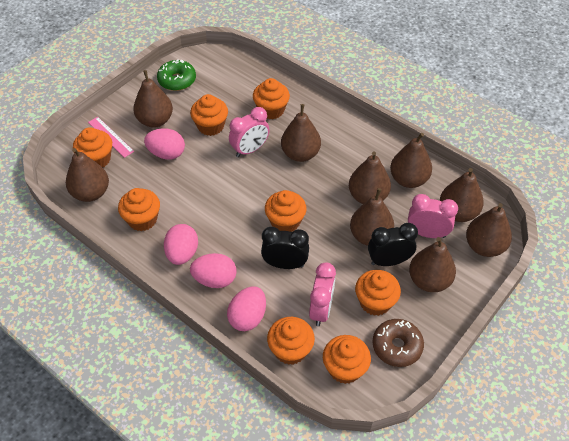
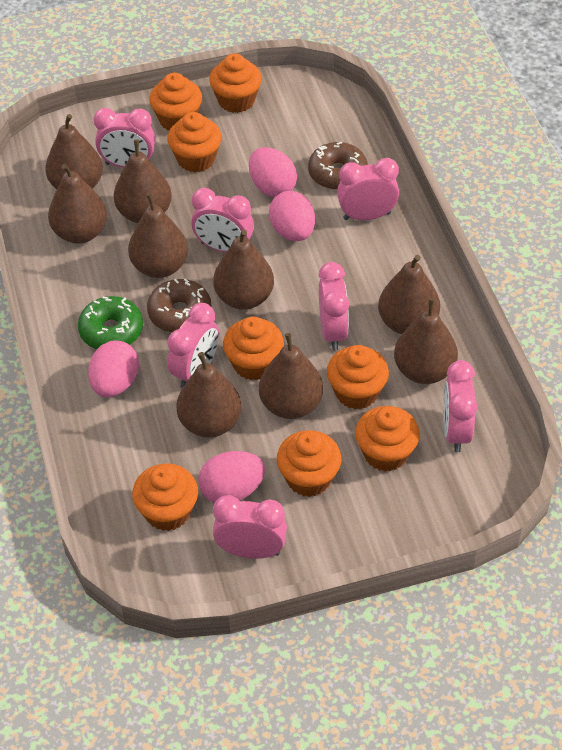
black clock: 2 -> 0
brown donut: 1 -> 2
pink clock: 3 -> 7
pink ruler: 1 -> 0

